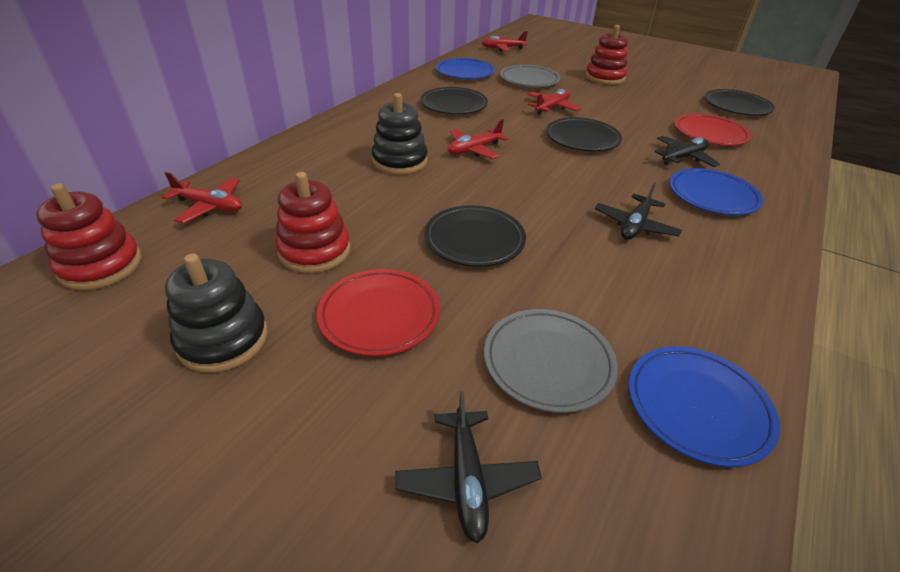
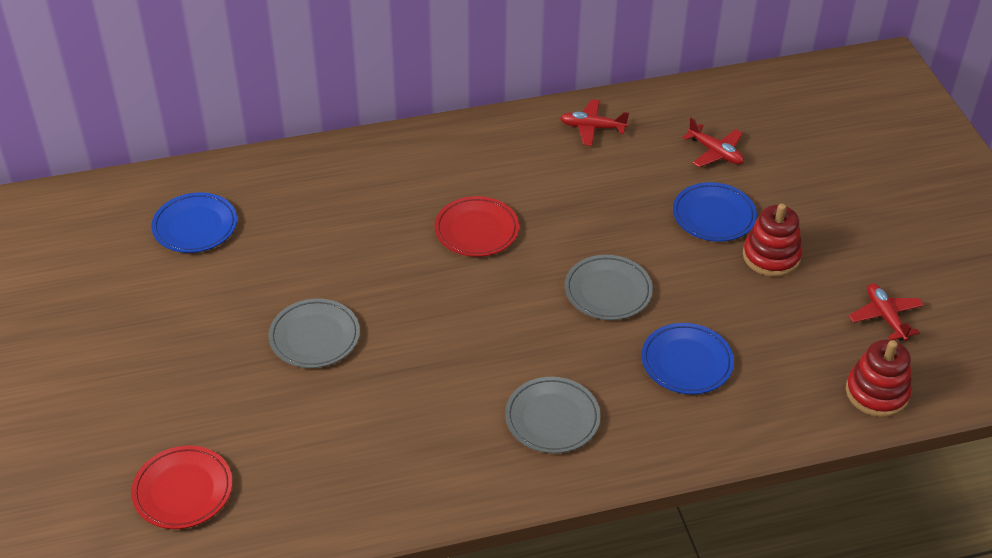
black plane: 3 -> 0
black plate: 4 -> 0
black stacking toy: 2 -> 0
grey plate: 2 -> 3
red plane: 4 -> 3
red stacking toy: 3 -> 2

